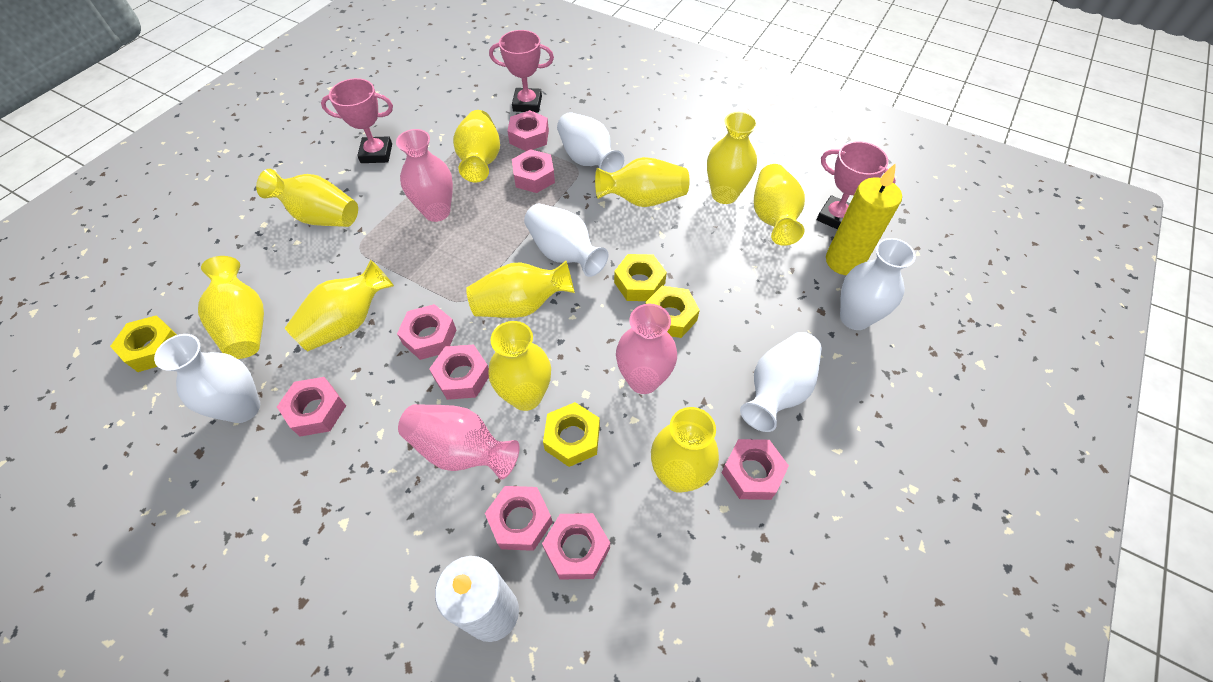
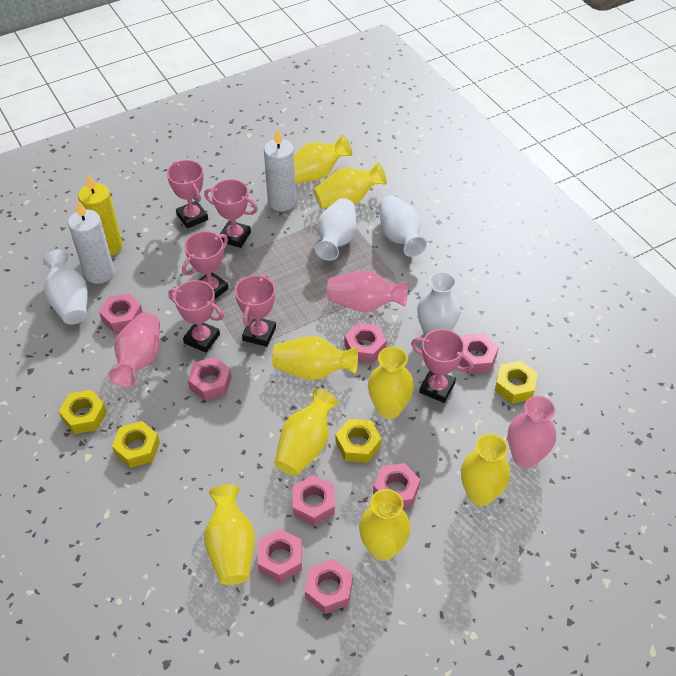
pink trophy: 3 -> 6
white candle: 1 -> 2
white vase: 5 -> 4
yellow vase: 10 -> 8

